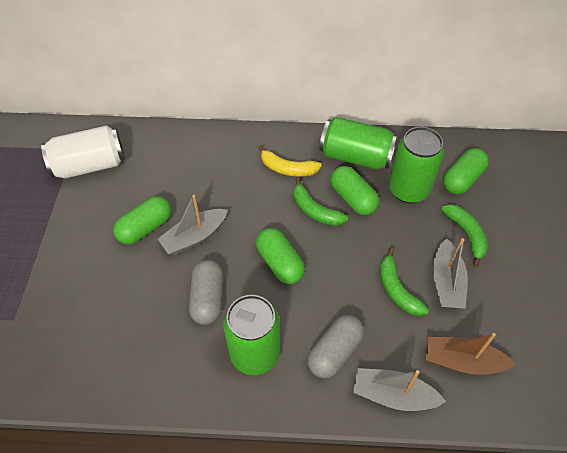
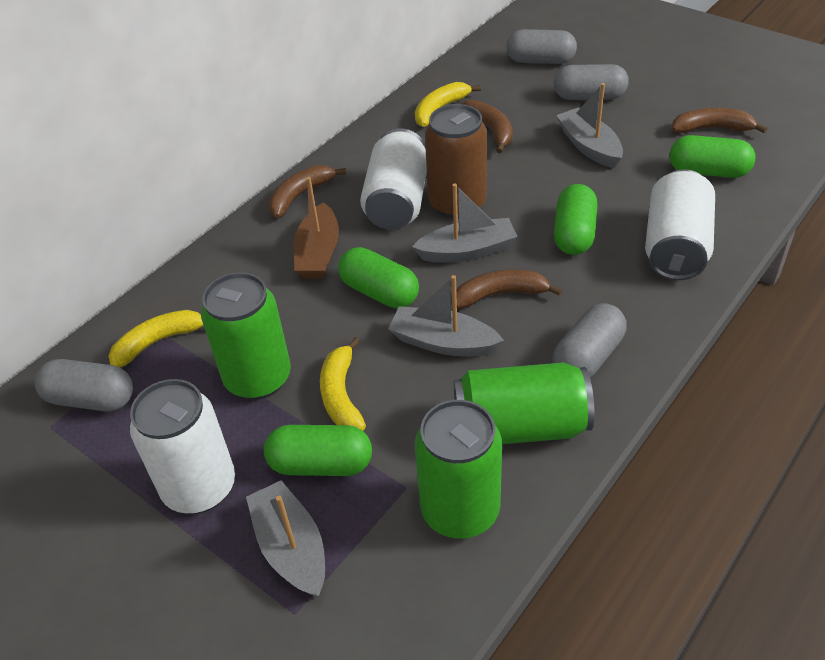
brown banana: 0 -> 4
brown can: 0 -> 1
green banana: 3 -> 0
grey boat: 3 -> 4
grey capsule: 2 -> 4
white can: 1 -> 3
yellow banana: 1 -> 3

